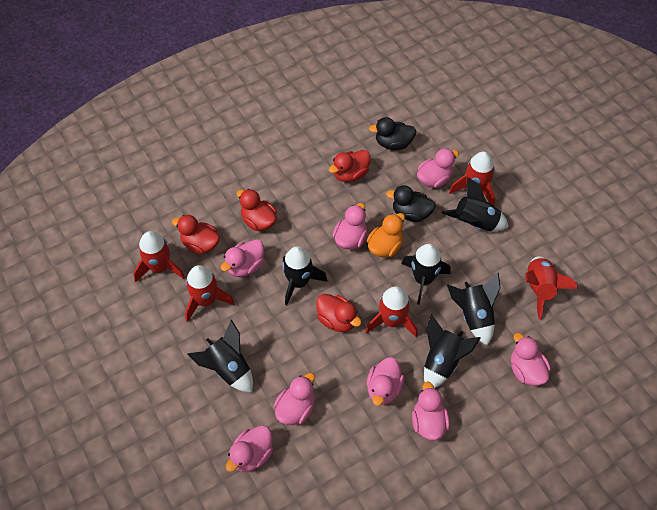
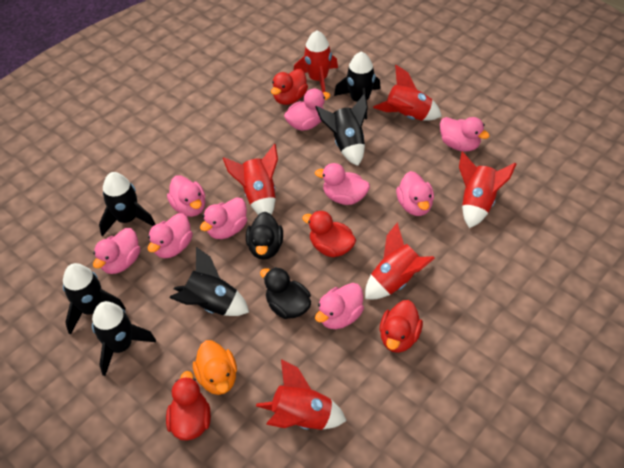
pink duck: 8 -> 9
red rocket: 5 -> 6

